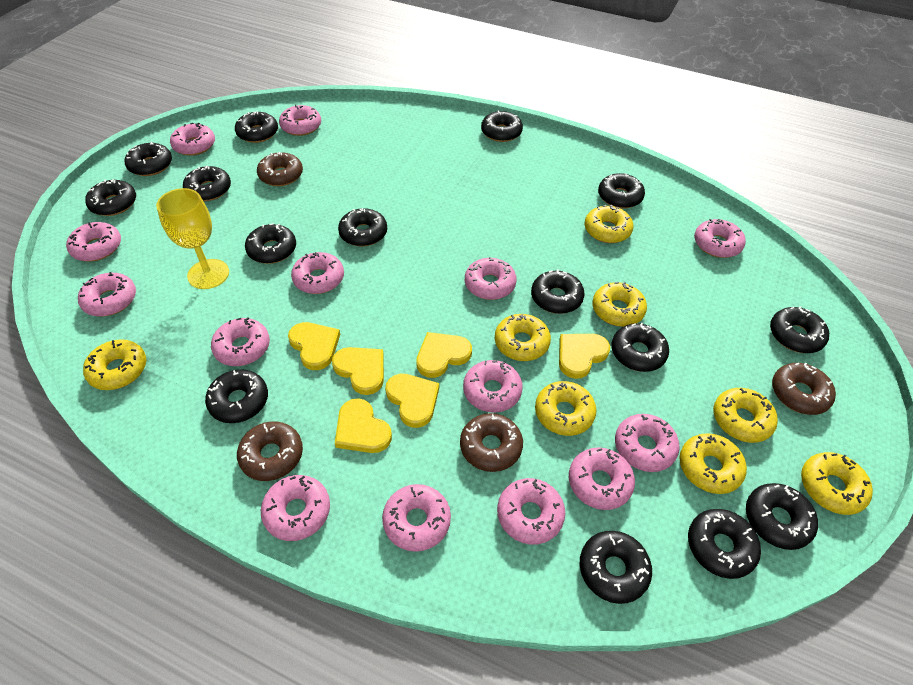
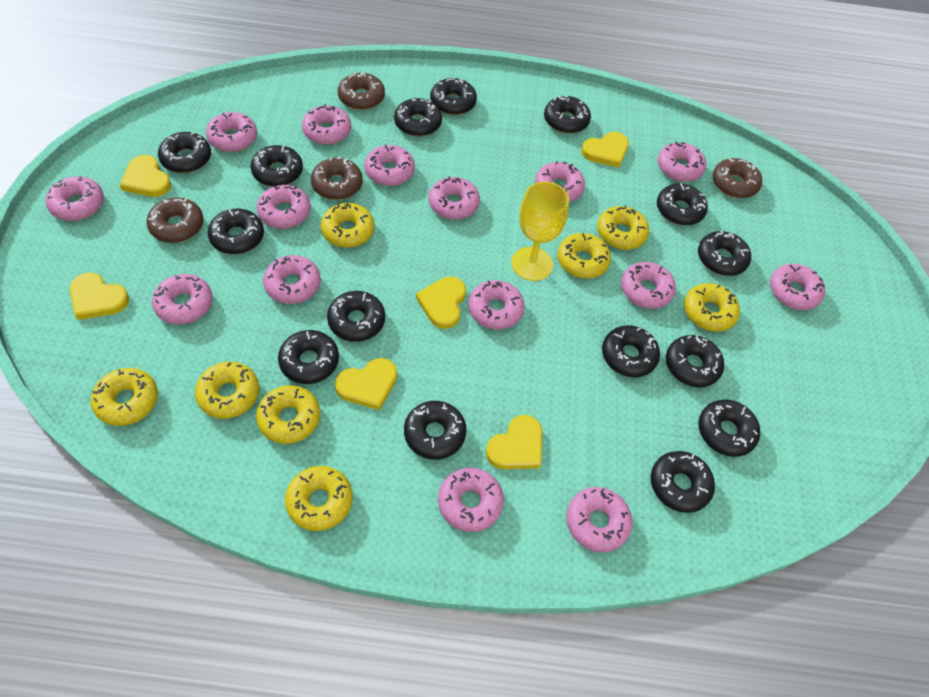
pink donut: 14 -> 15

